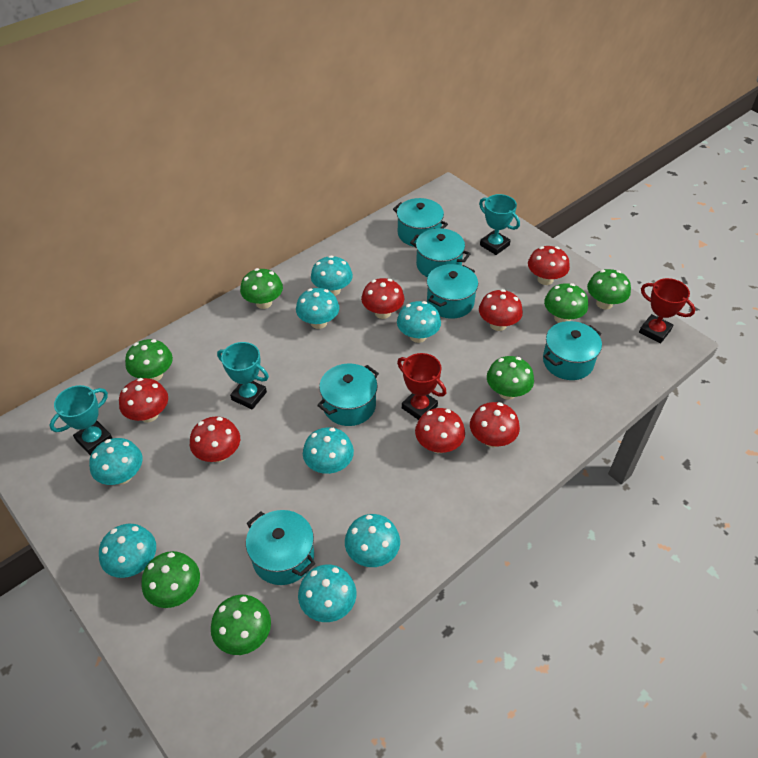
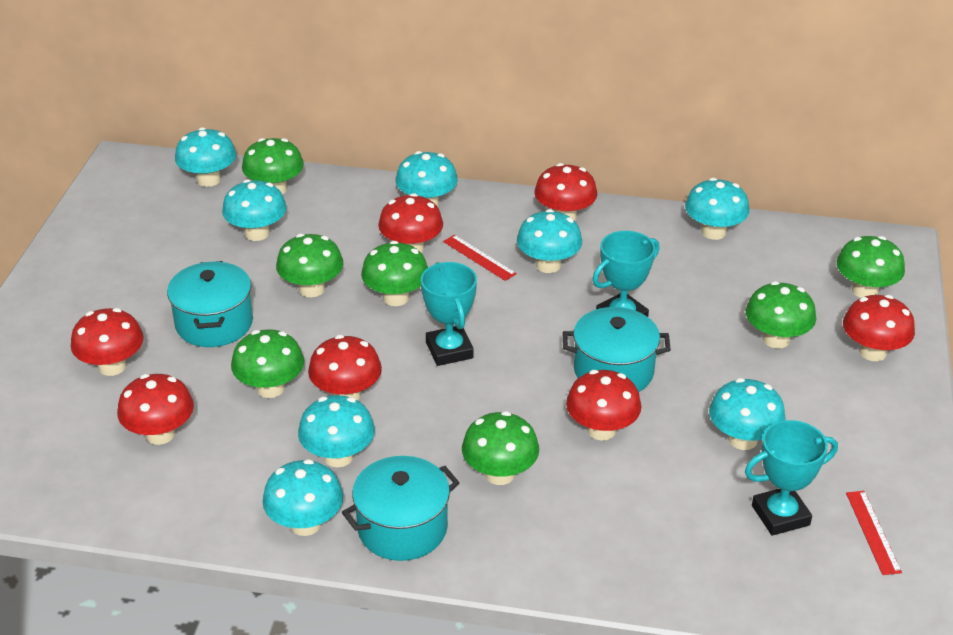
red ruler: 0 -> 2
red trophy: 2 -> 0
turquoise pot: 6 -> 3

